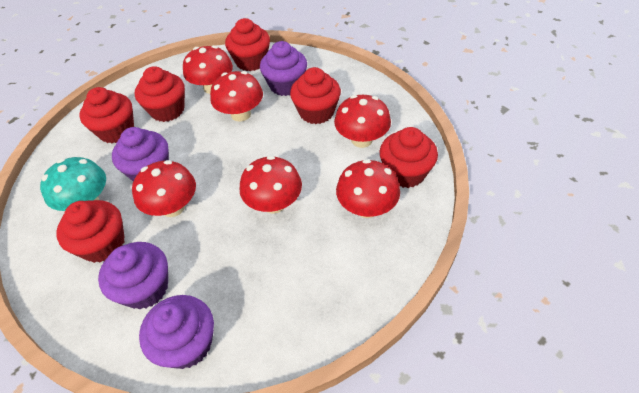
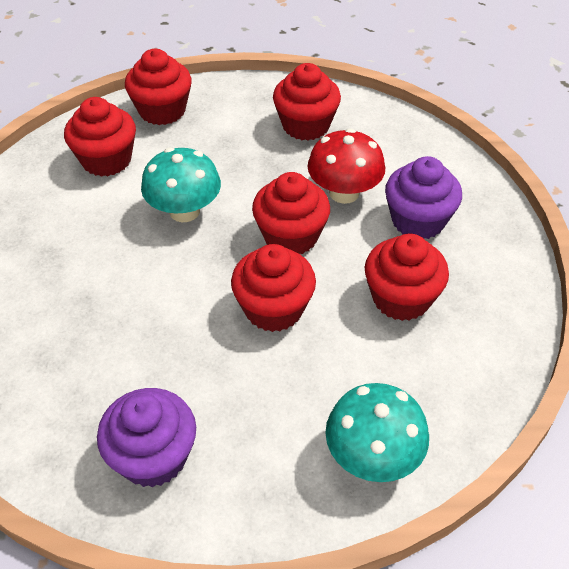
purple cupcake: 4 -> 2
red mushroom: 6 -> 1
turquoise mushroom: 1 -> 2

